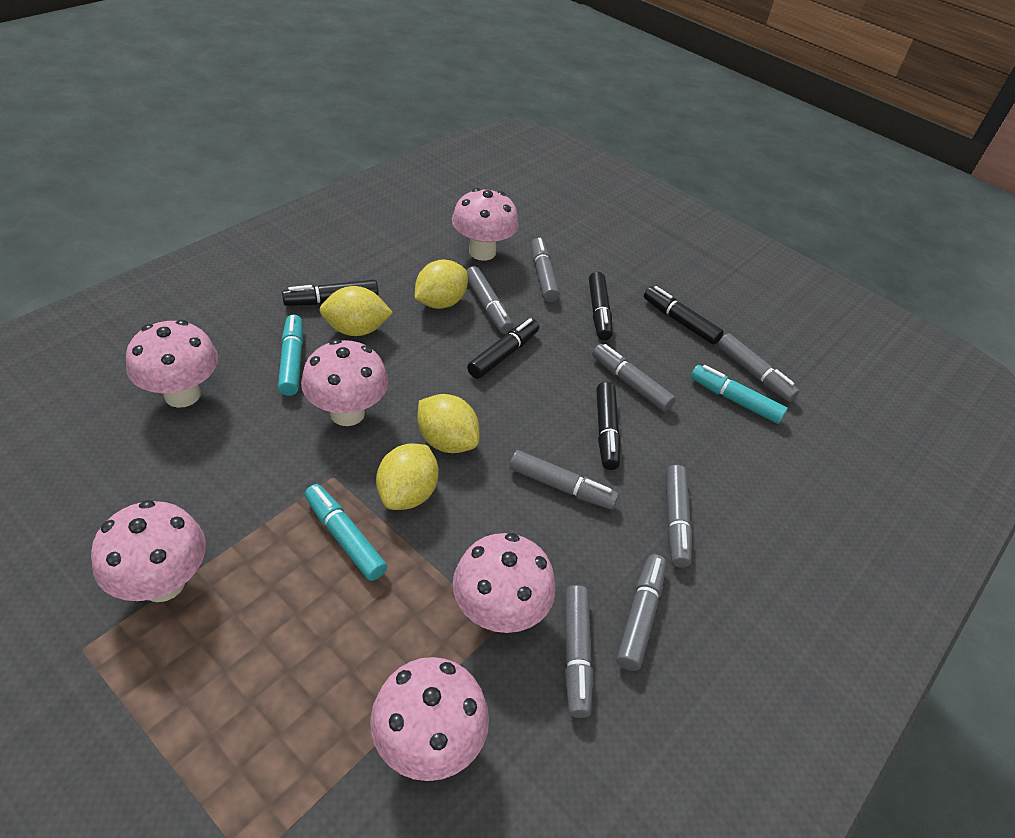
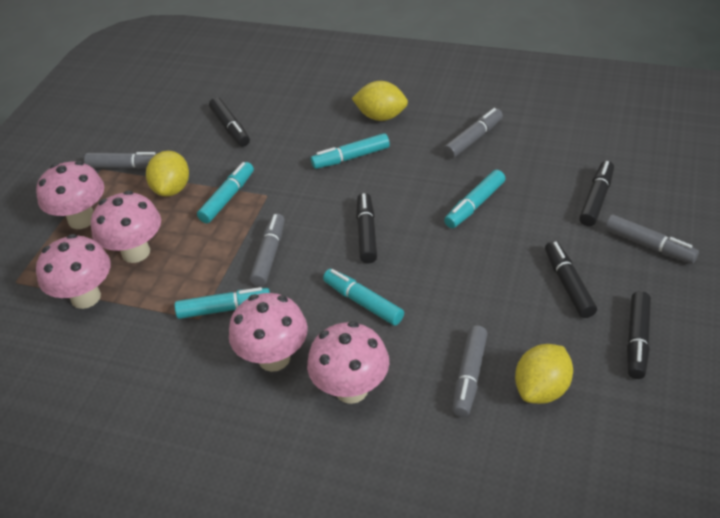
grey marker: 8 -> 5
pink mushroom: 6 -> 5
turquoise marker: 3 -> 5
yellow lemon: 4 -> 3

